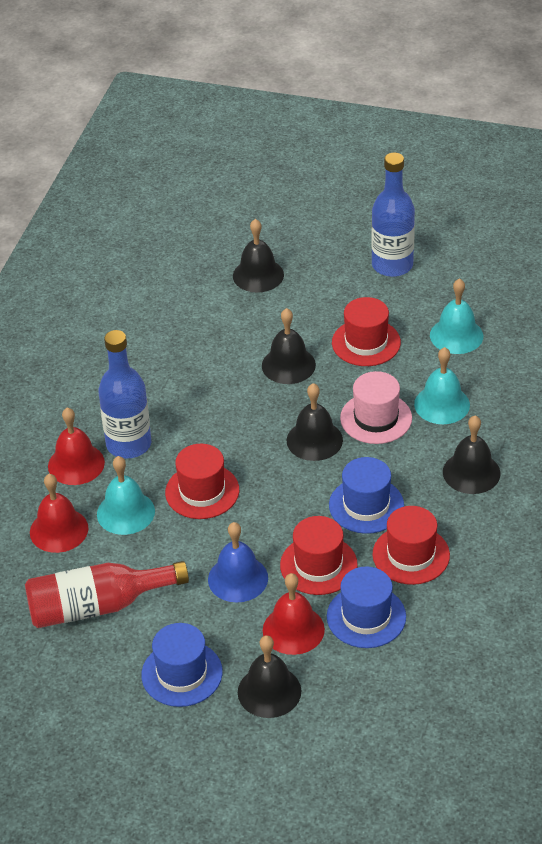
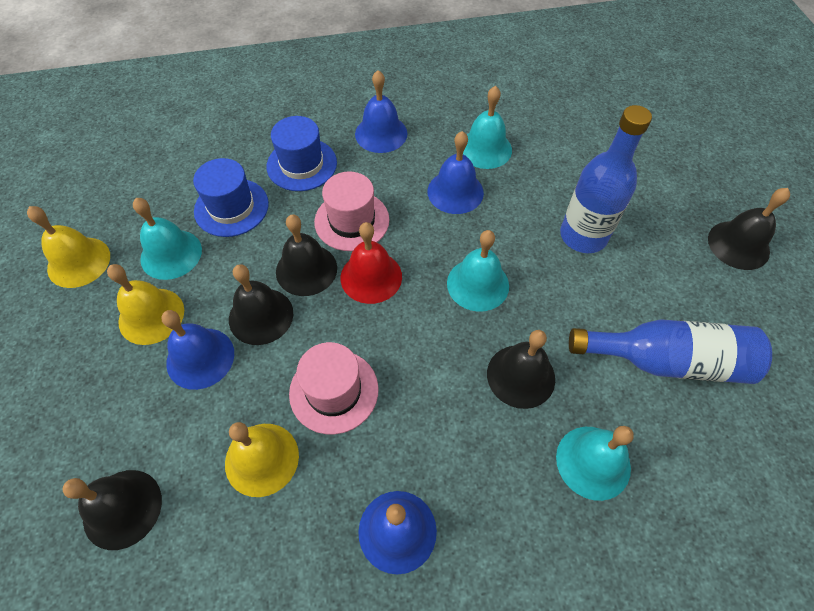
blue bell: 1 -> 4
blue hat: 3 -> 2
pink hat: 1 -> 2
red bell: 3 -> 1
red bottle: 1 -> 0
red hat: 4 -> 0
turquoise bell: 3 -> 4
yellow bell: 0 -> 3

